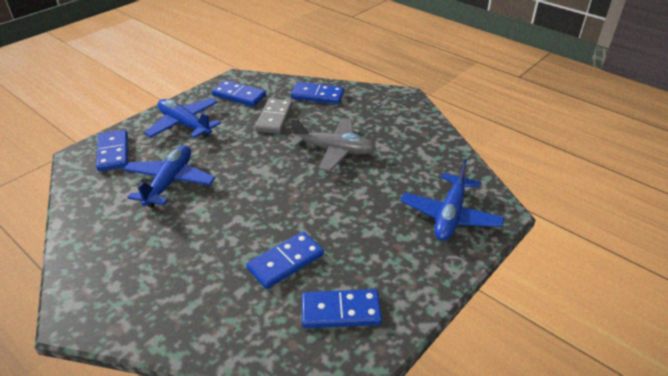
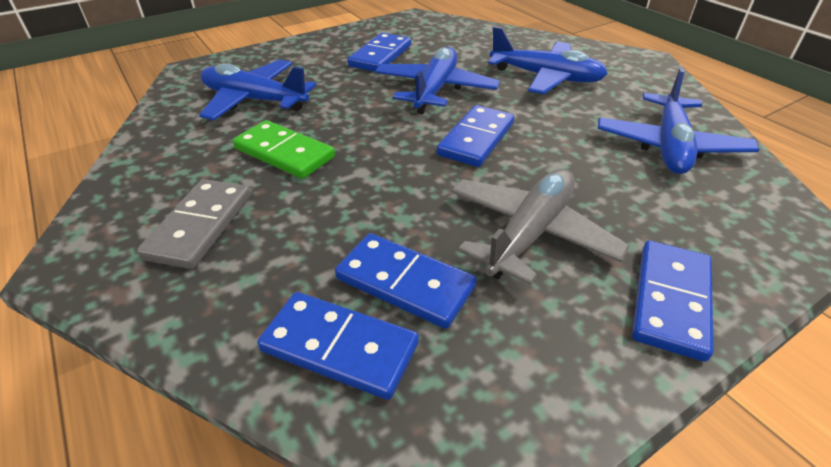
blue plane: 3 -> 4
green domino: 0 -> 1

